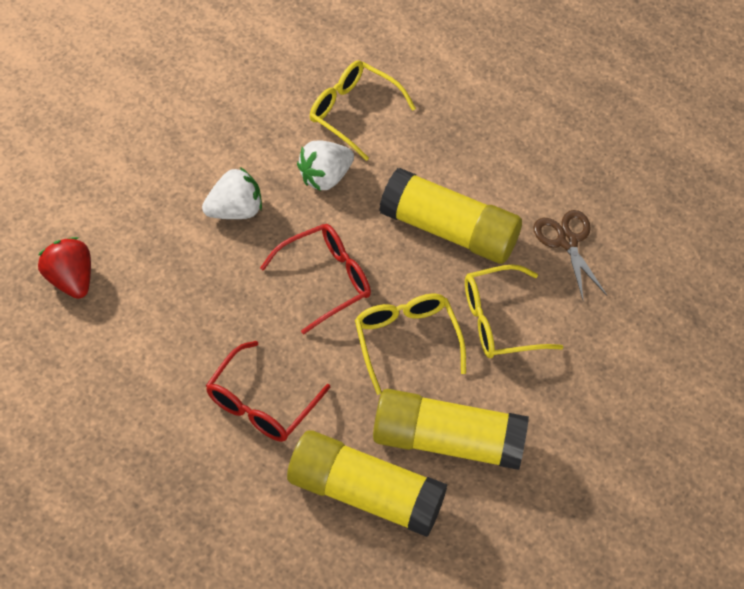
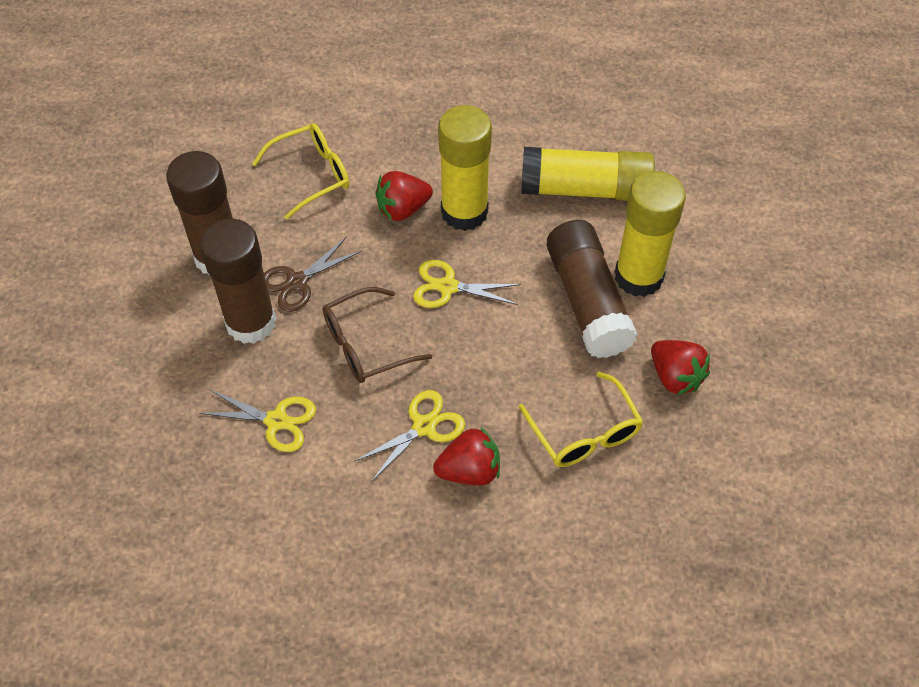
brown glasses: 0 -> 1
brown glue stick: 0 -> 3
red glasses: 2 -> 0
red strawberry: 1 -> 3
white strawberry: 2 -> 0
yellow glasses: 3 -> 2
yellow scissors: 0 -> 3

